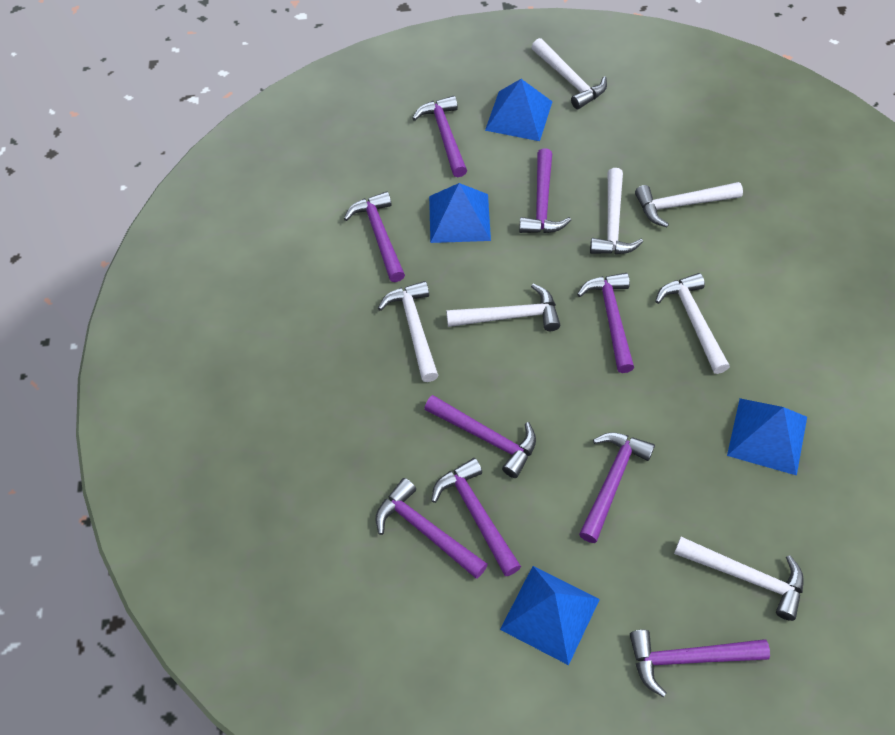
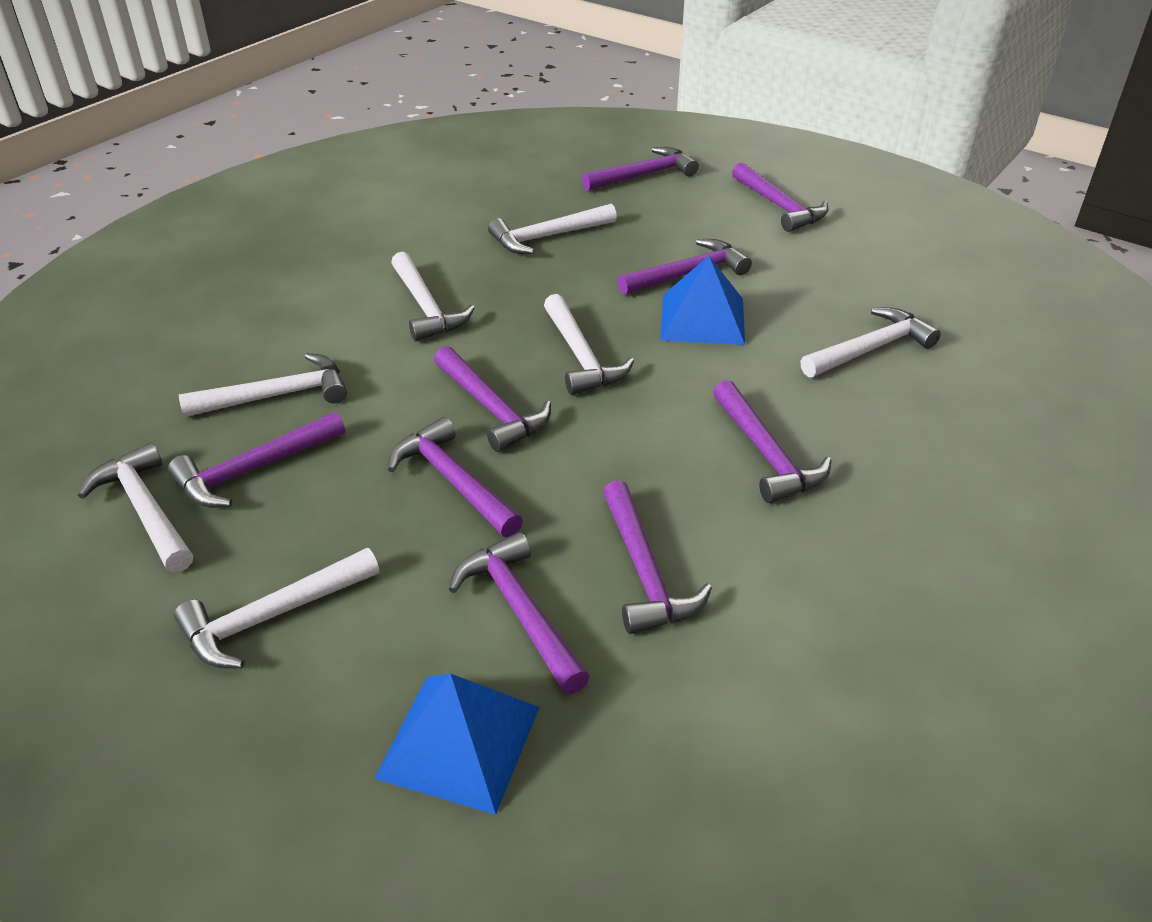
blue pyramid: 4 -> 2

